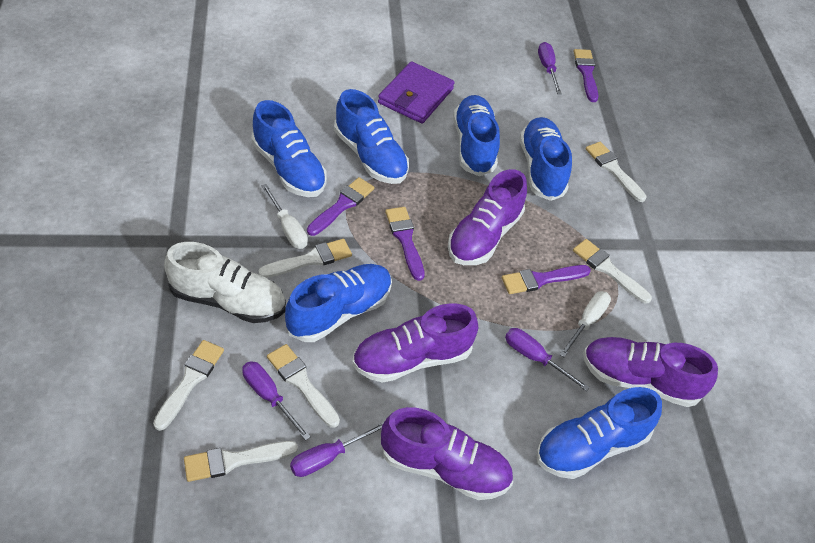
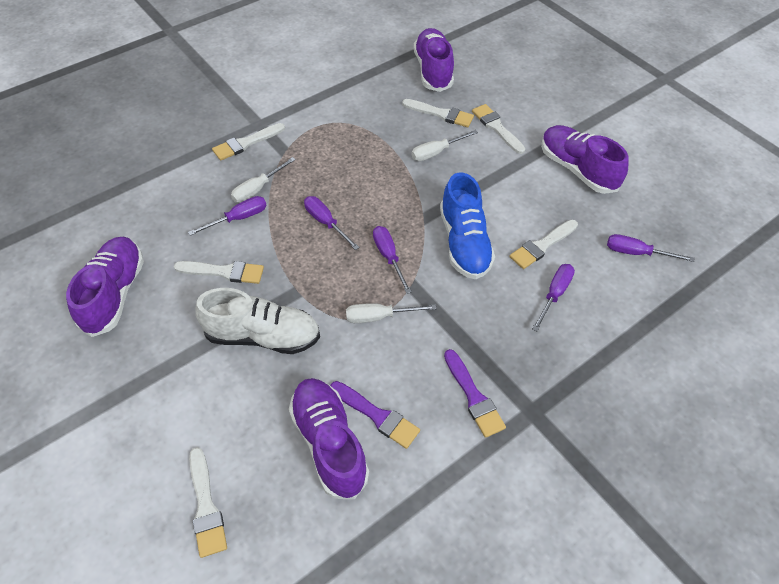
blue shoe: 6 -> 1
purple brush: 4 -> 2
purple screwdriver: 4 -> 5
purple wallet: 1 -> 0
white screwdriver: 2 -> 3

